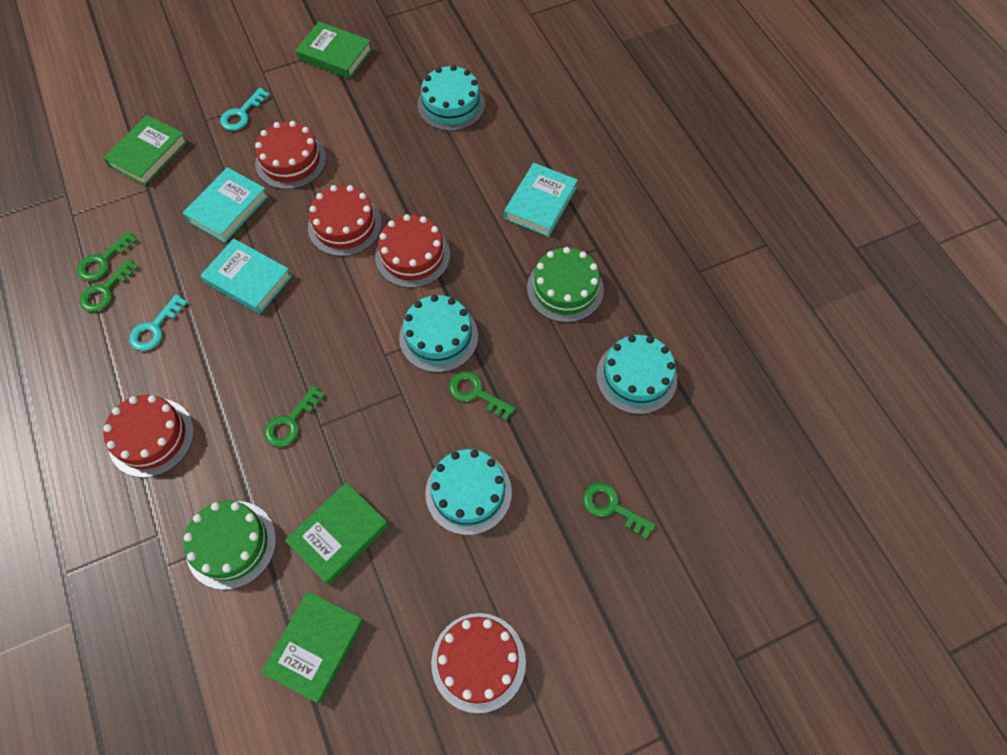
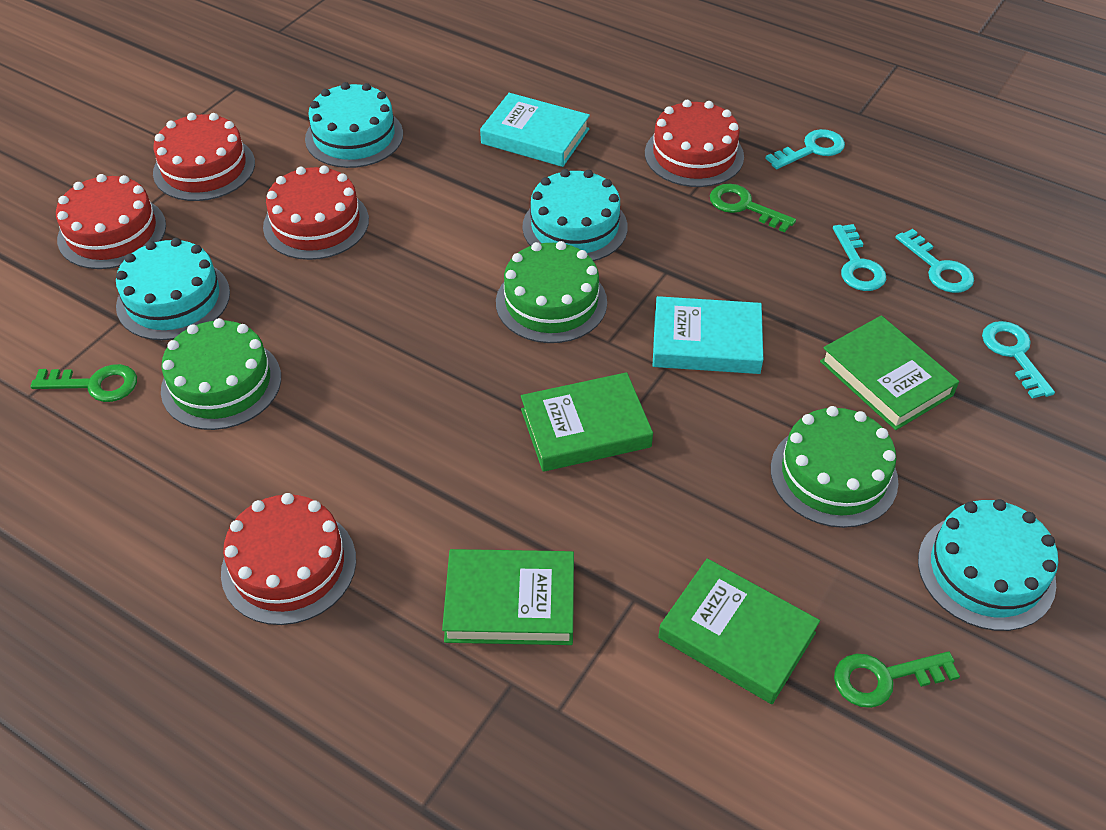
green cake: 2 -> 3
green key: 5 -> 3
turquoise book: 3 -> 2
turquoise key: 2 -> 4

